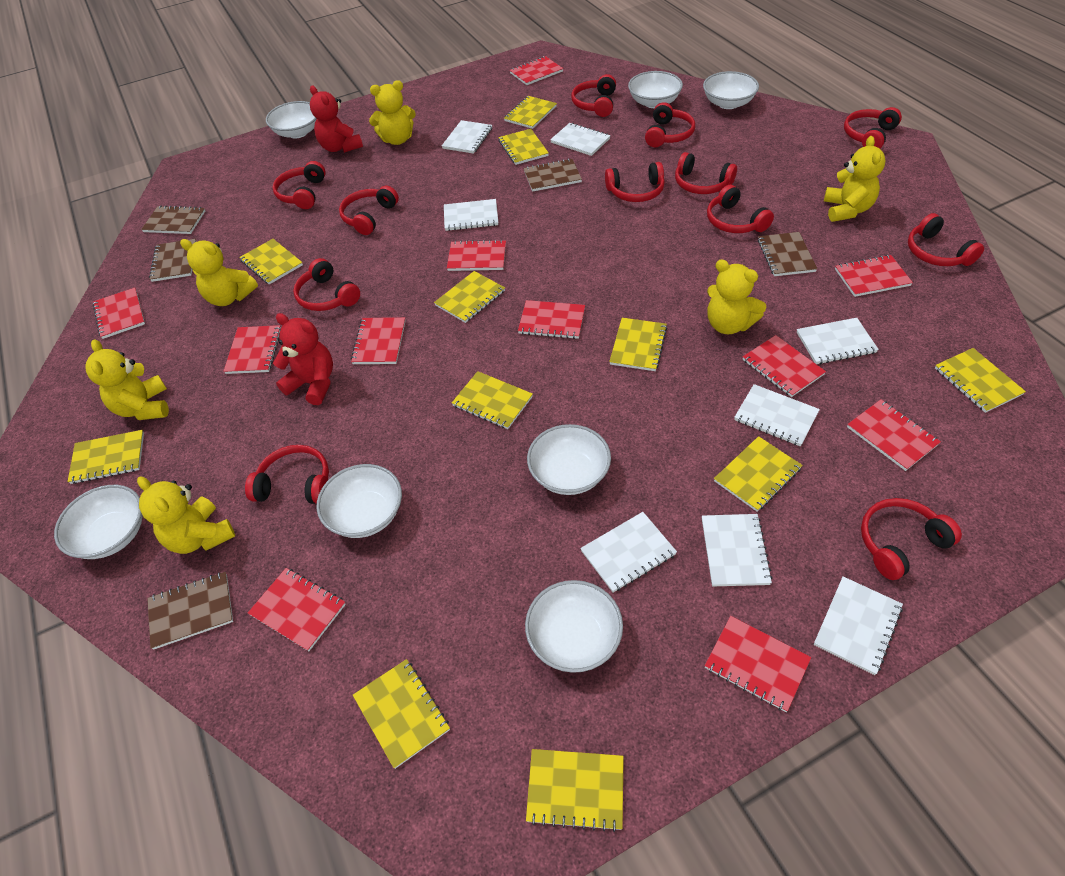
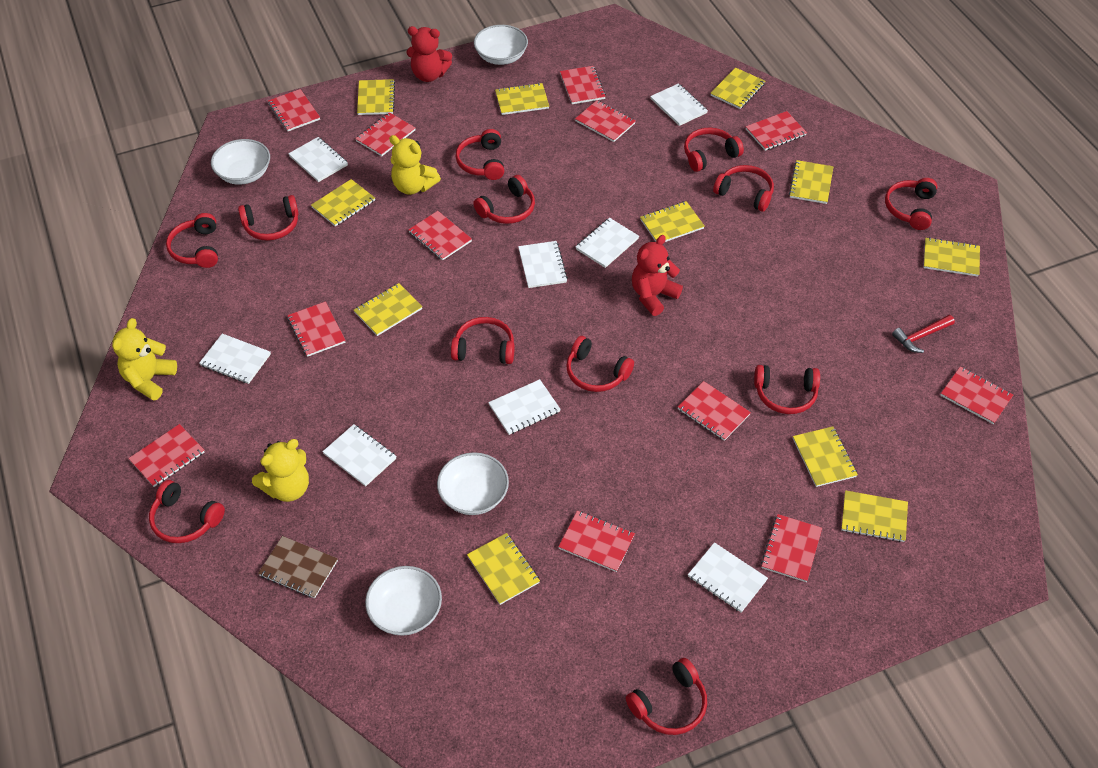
brown notebook: 5 -> 1
red hammer: 0 -> 1
red notebook: 11 -> 12
white bowl: 7 -> 4
yellow teddy bear: 6 -> 3

